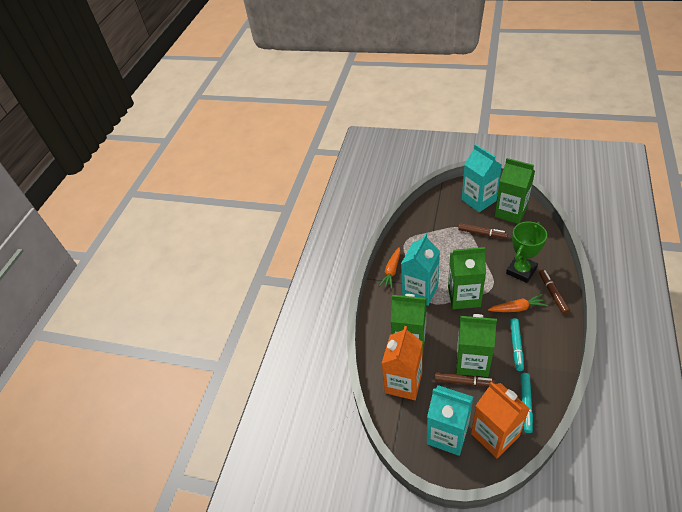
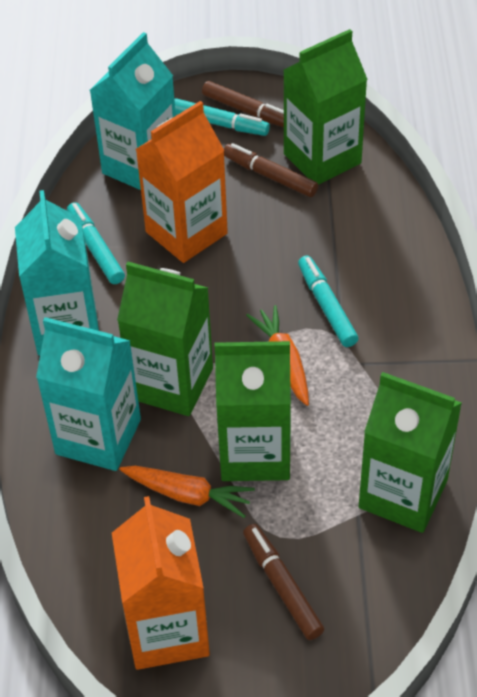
green trophy: 1 -> 0
turquoise marker: 2 -> 3

